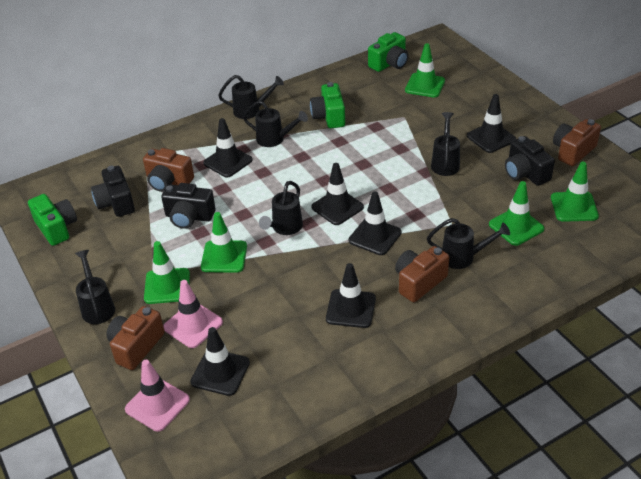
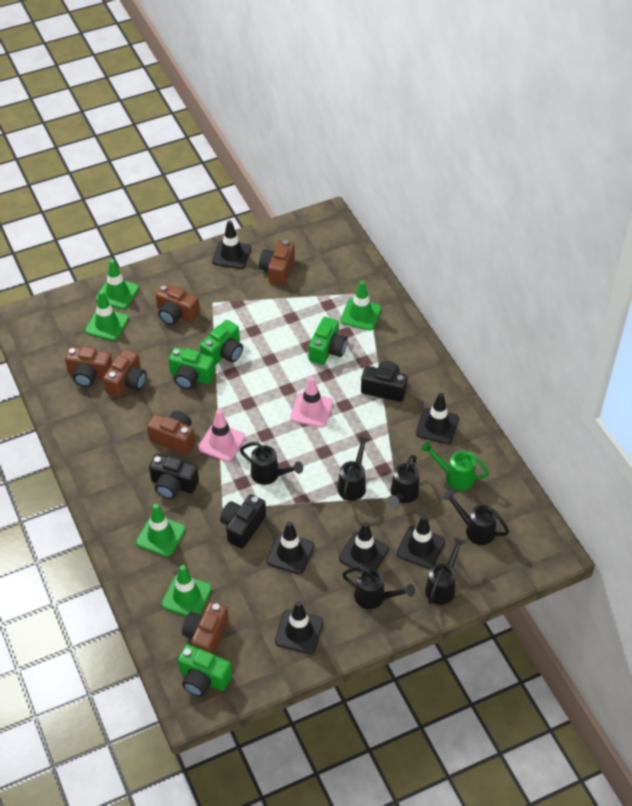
brown camera: 4 -> 6
green camera: 3 -> 4
green watering can: 0 -> 1

